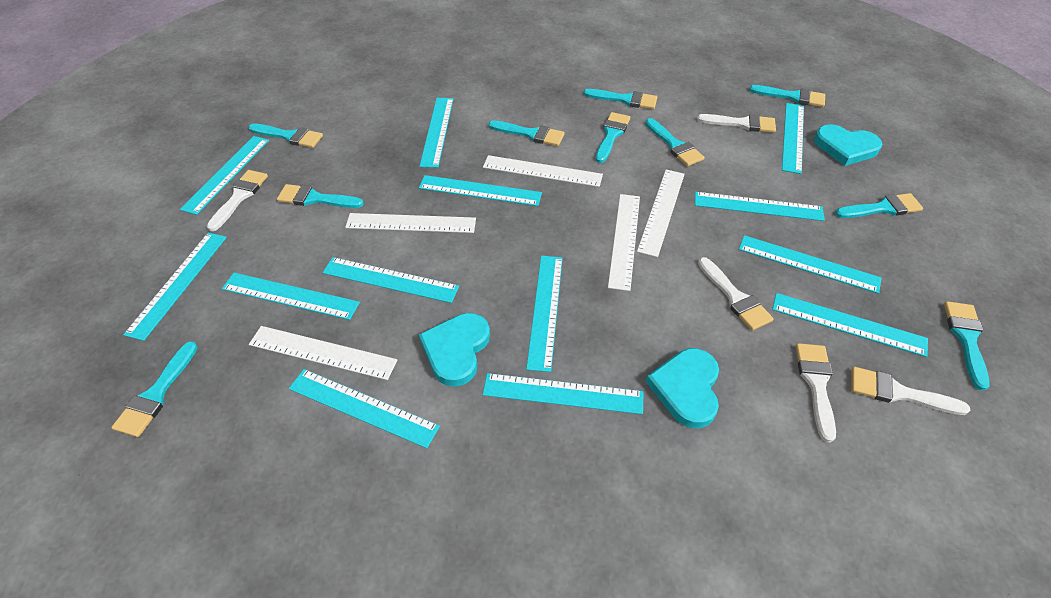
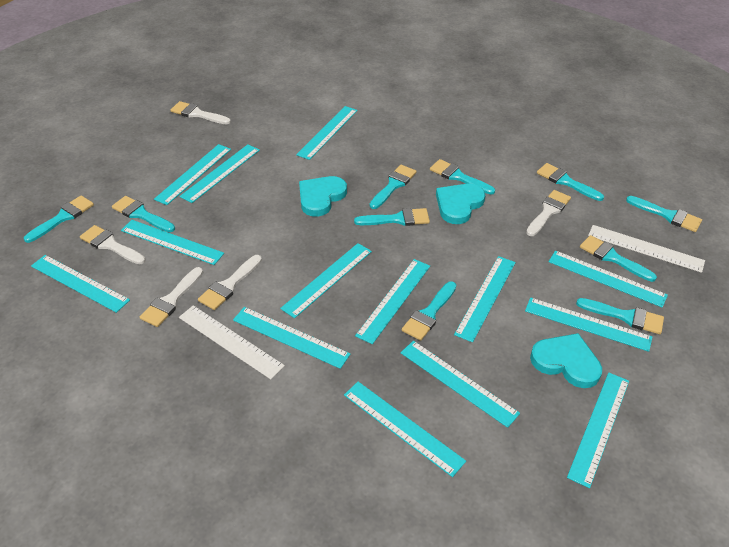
turquoise ruler: 13 -> 14
white ruler: 5 -> 2

